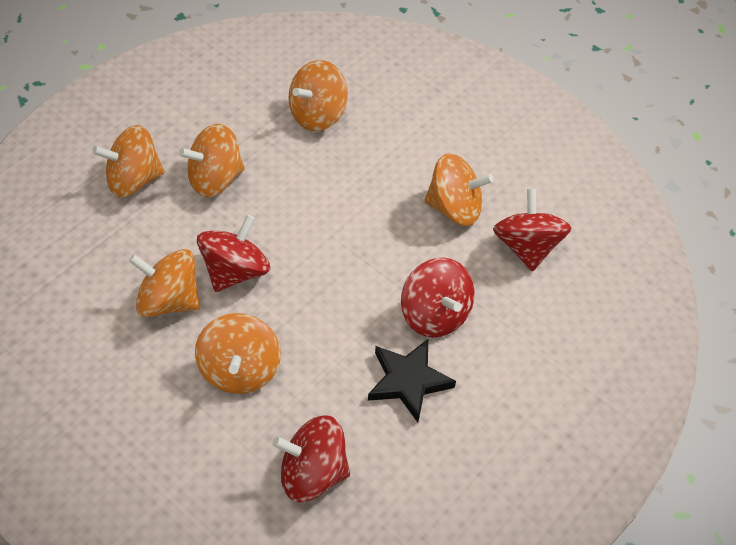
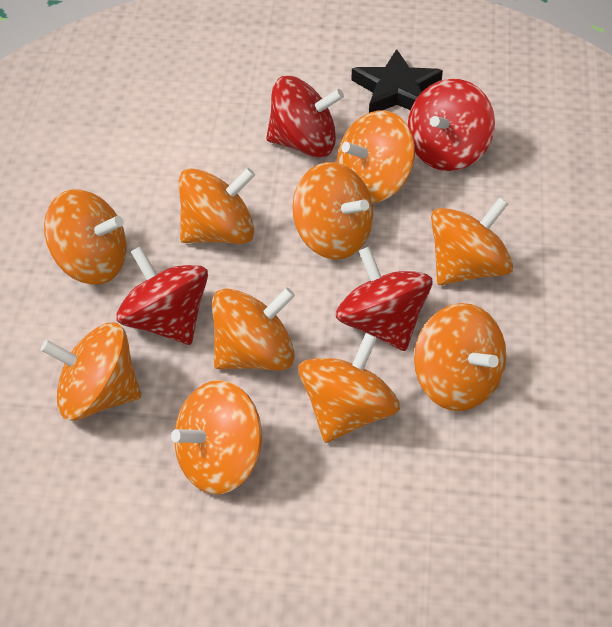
orange spinning top: 6 -> 10

